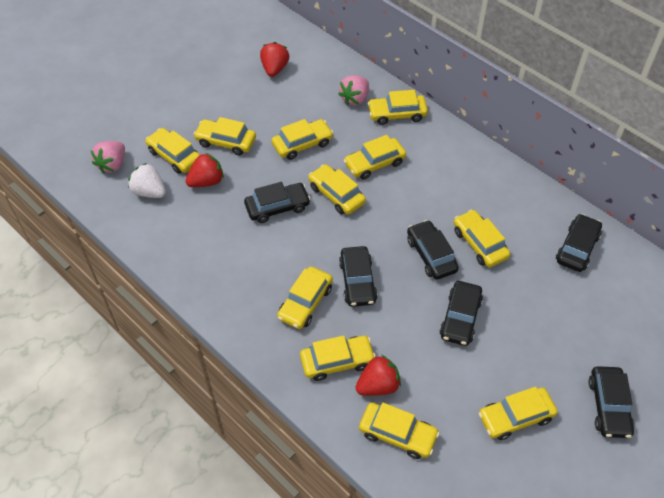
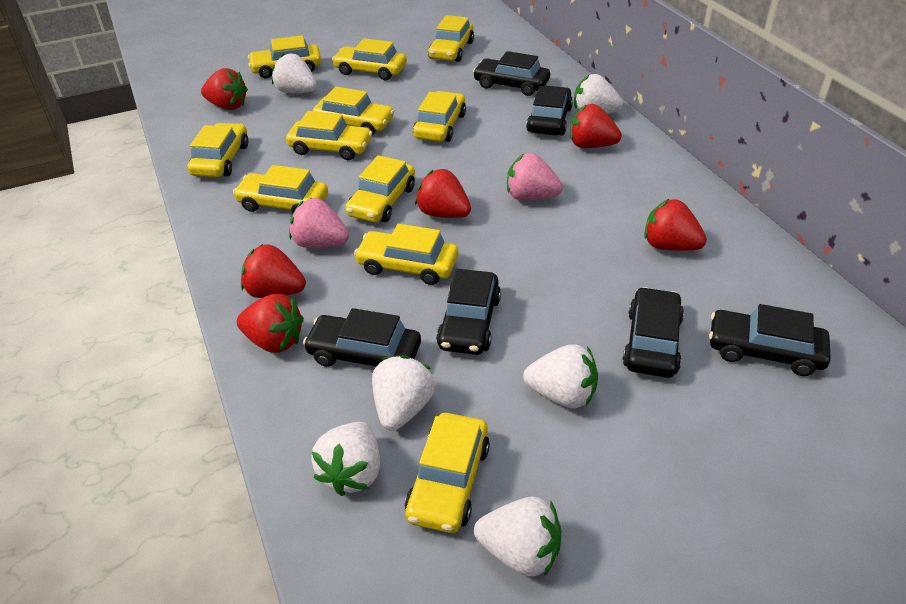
red strawberry: 3 -> 6
white strawberry: 1 -> 6

